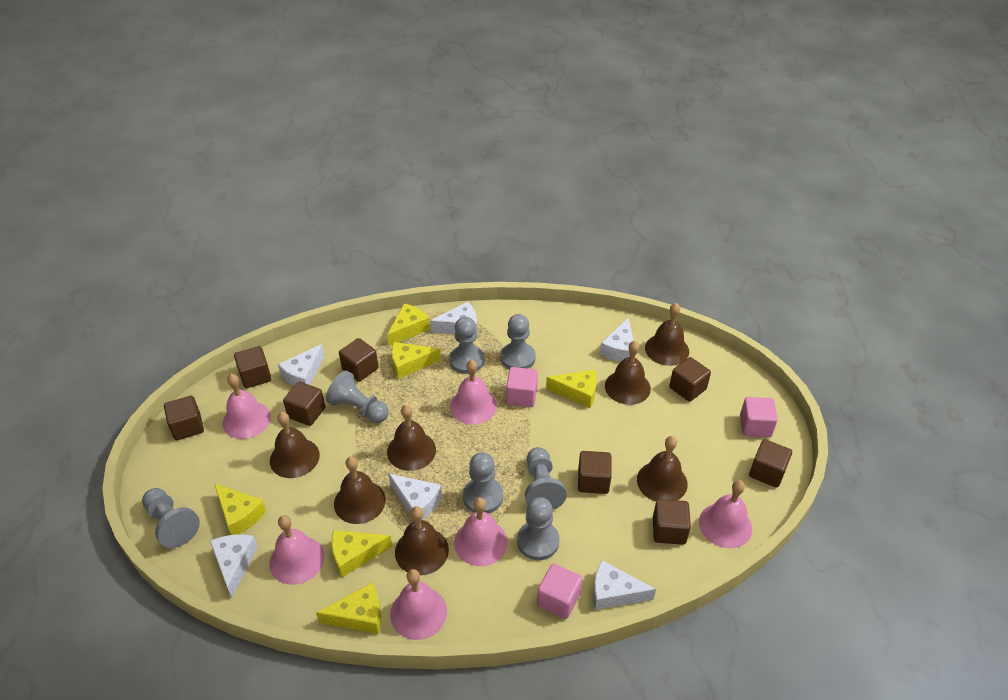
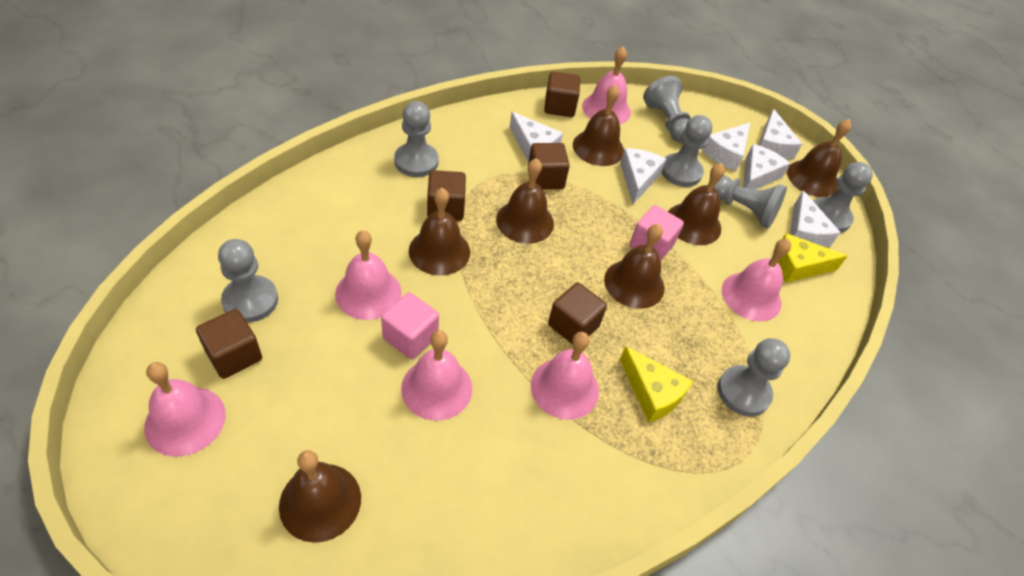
brown cube: 8 -> 5
pink cube: 3 -> 2
yellow cheese: 6 -> 2

